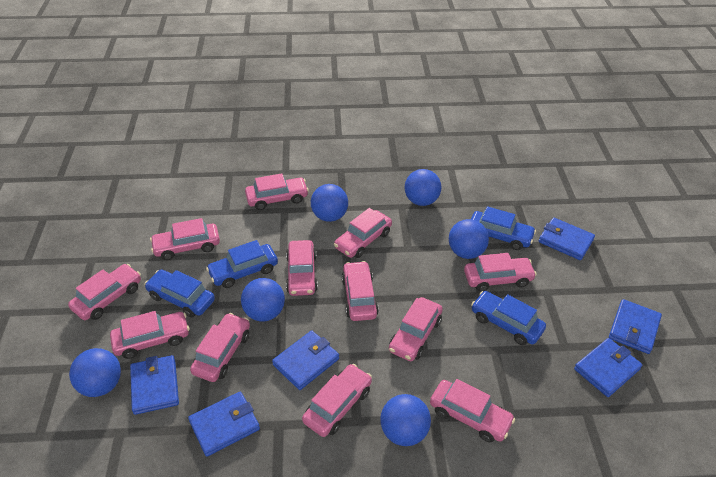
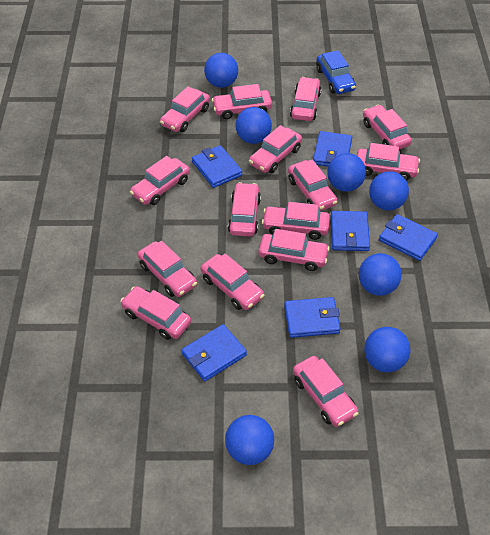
blue ball: 6 -> 7
blue car: 4 -> 1
pink car: 12 -> 15

